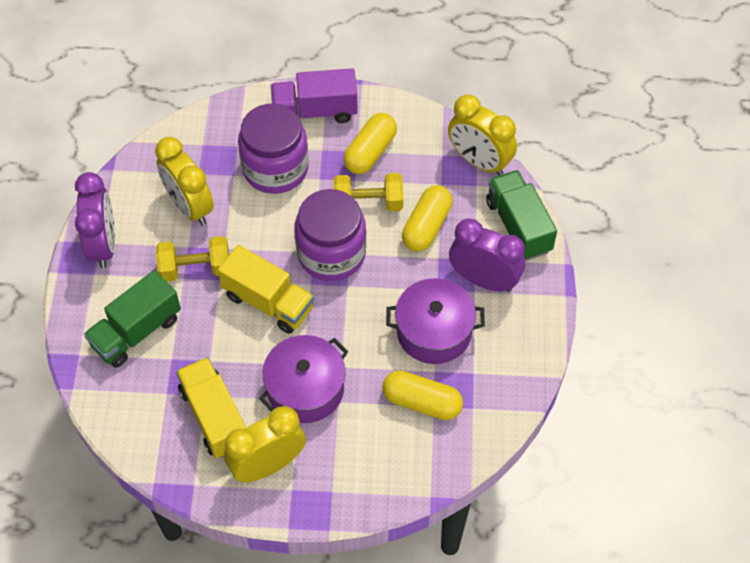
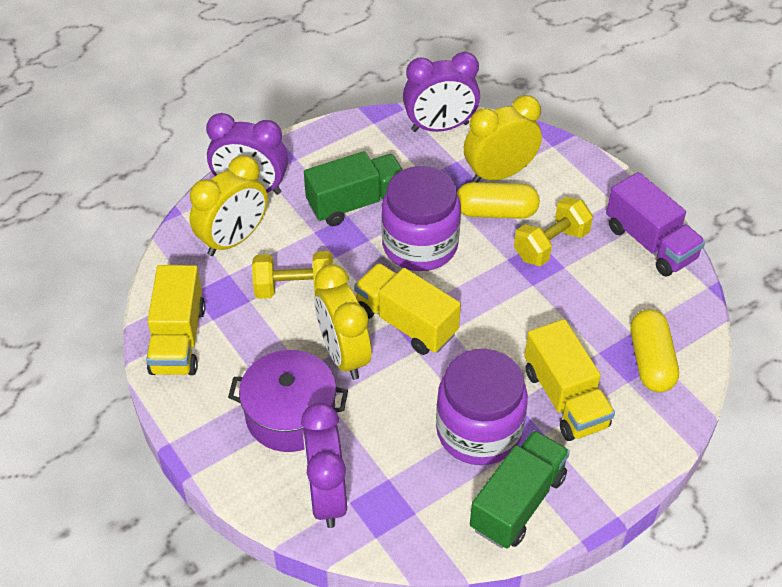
purple clock: 2 -> 3
purple pot: 2 -> 1
yellow capsule: 3 -> 2
yellow truck: 2 -> 3

